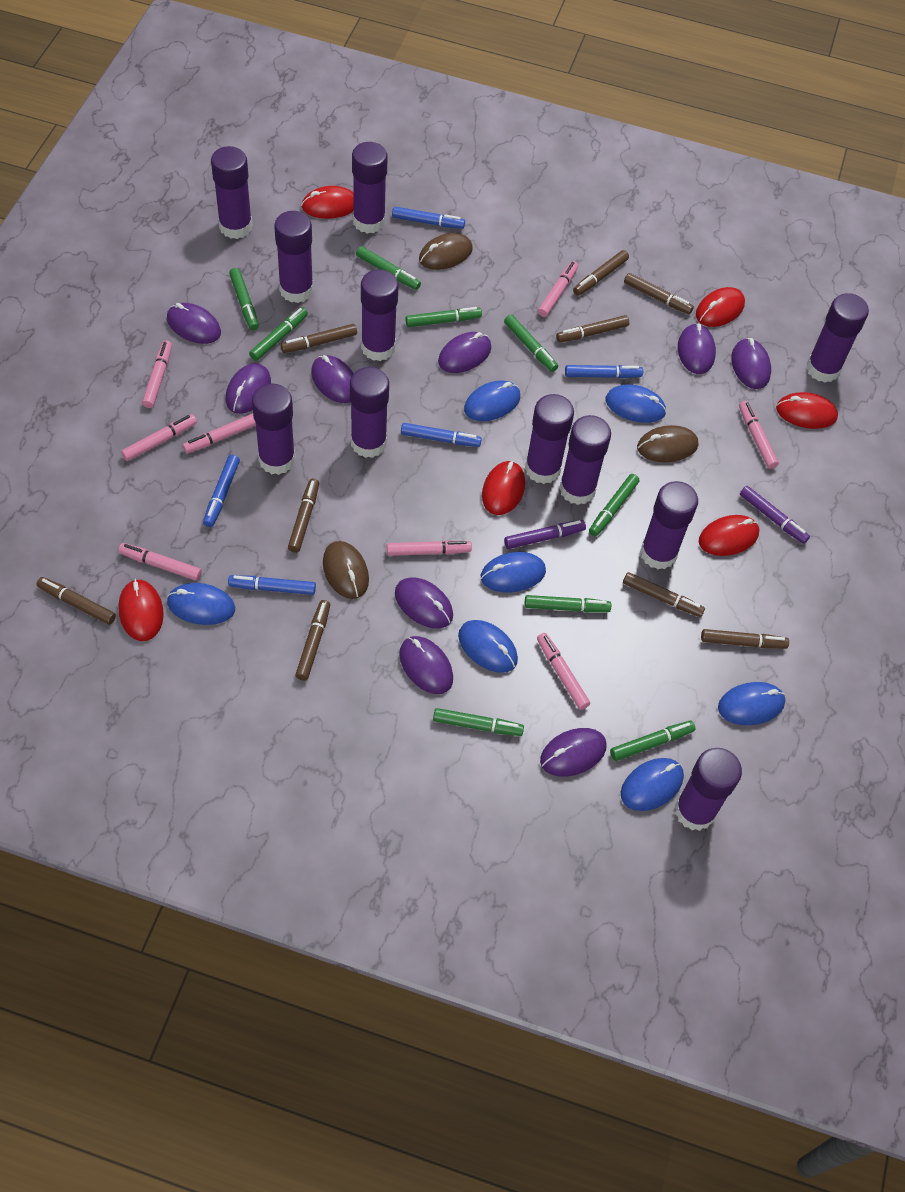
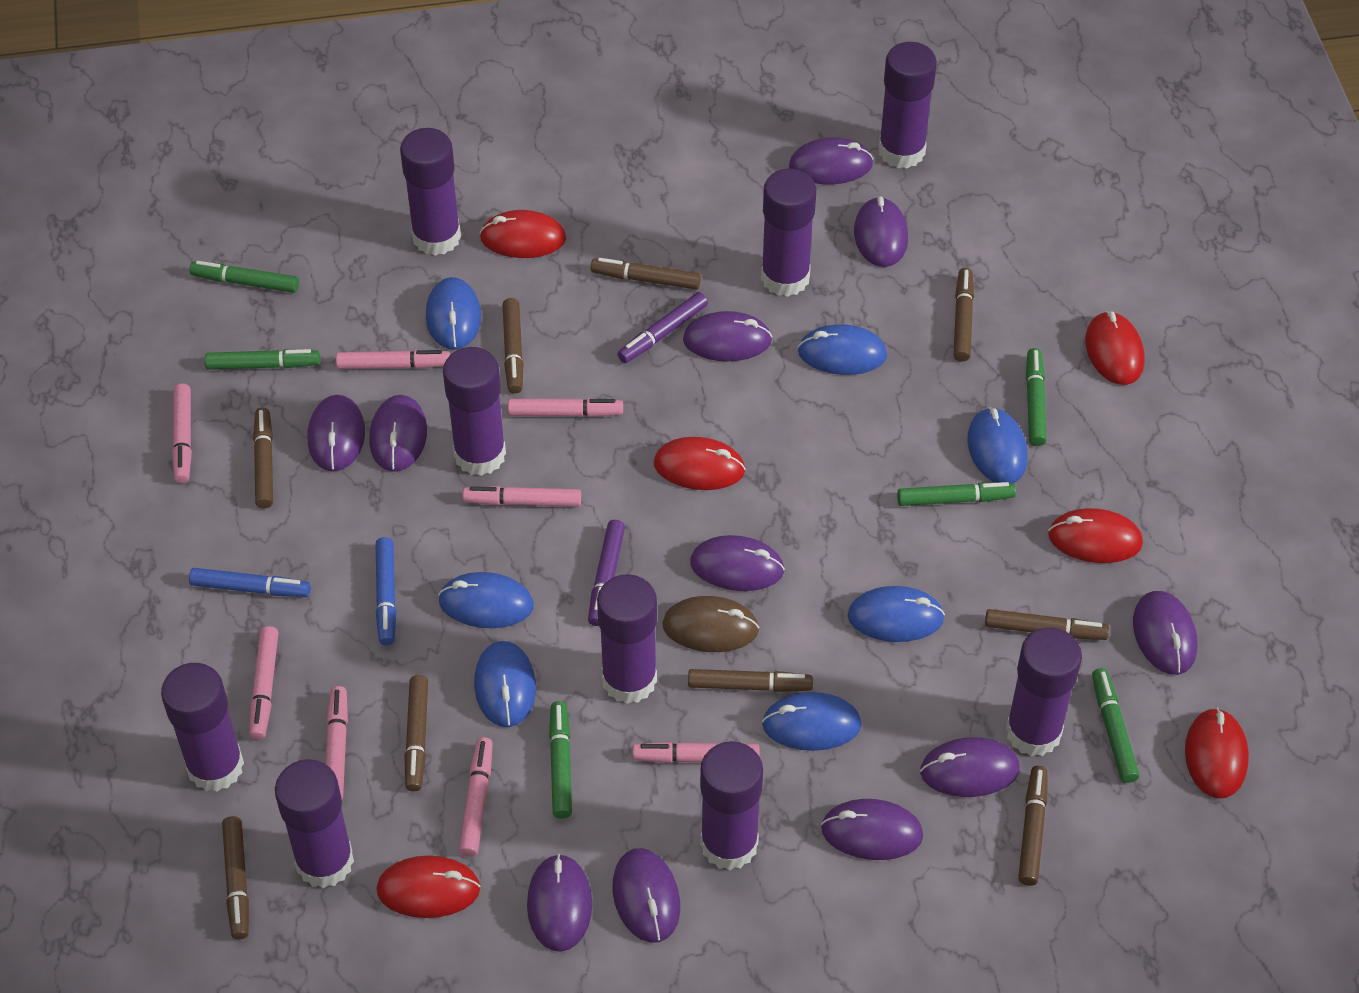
blue marker: 5 -> 2
brown mouse: 3 -> 1
green marker: 9 -> 6
purple glue stick: 11 -> 9
purple mouse: 9 -> 11

